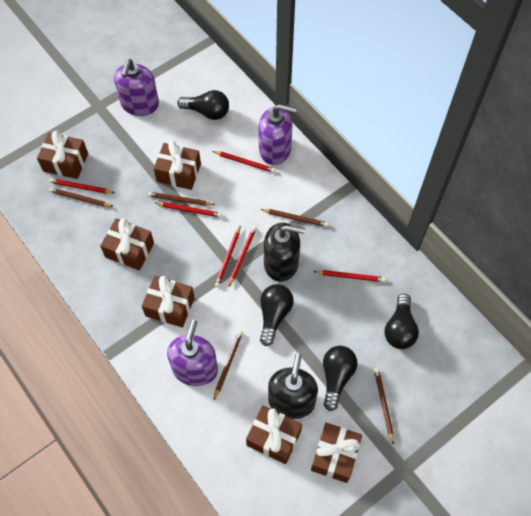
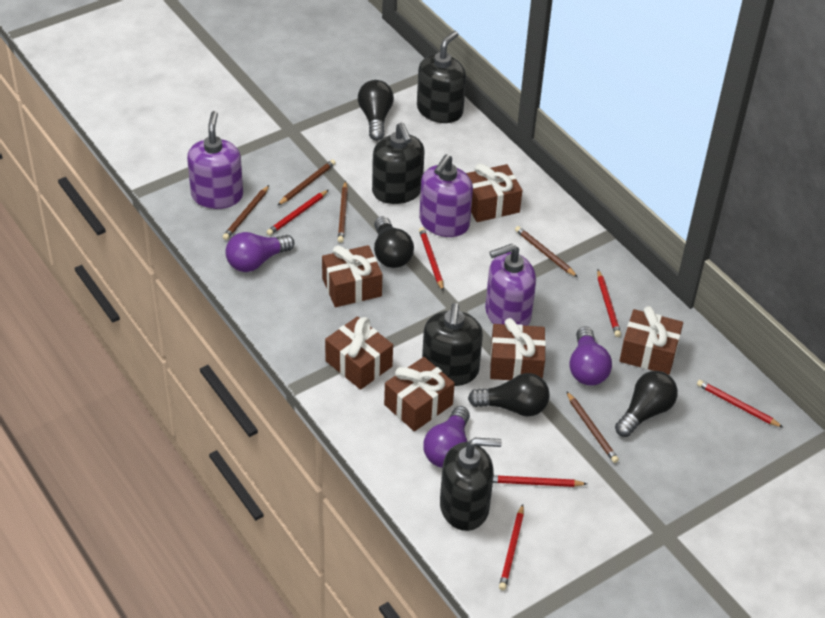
black soap dispenser: 2 -> 4
purple light bulb: 0 -> 3

